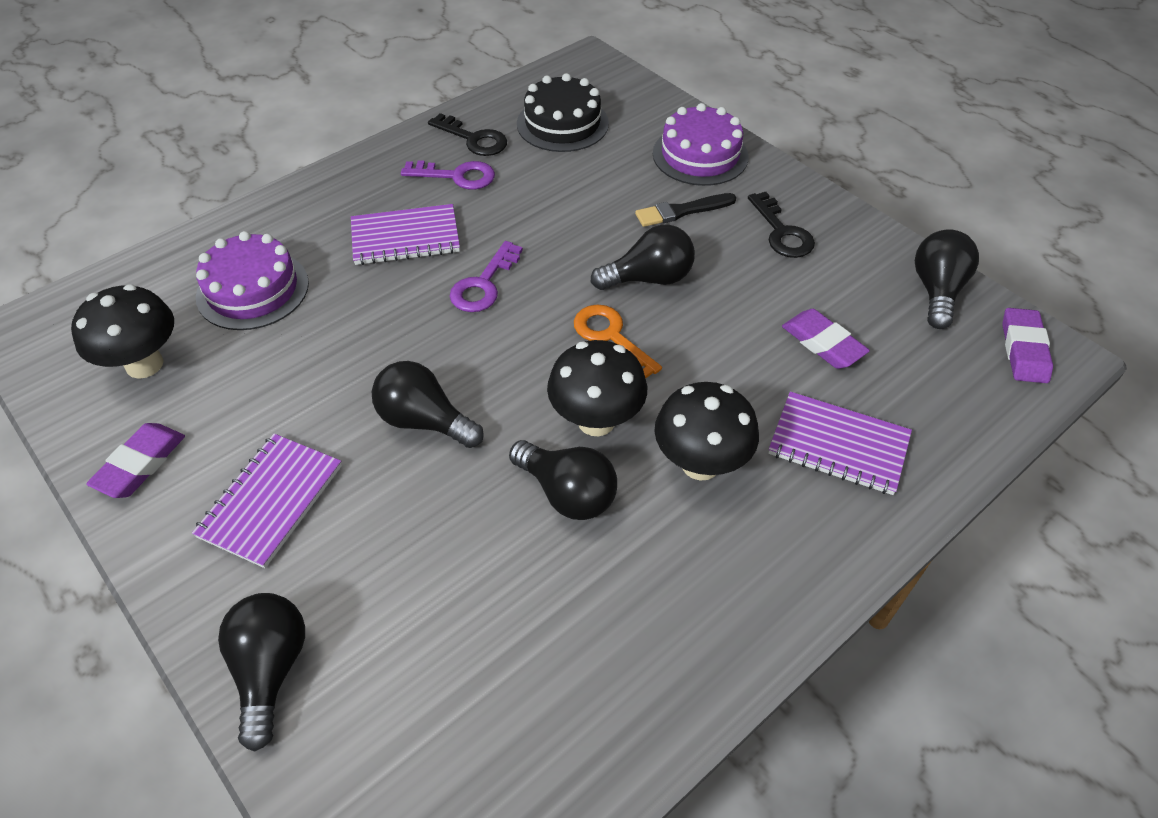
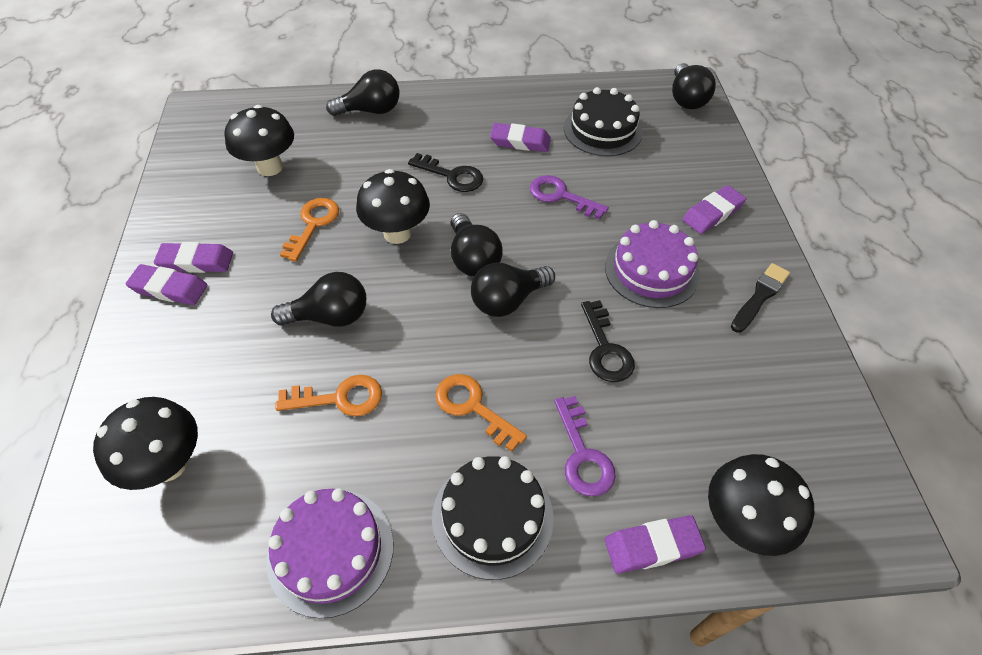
black cake: 1 -> 2
black mushroom: 3 -> 4
orange key: 1 -> 3
purple eraser: 3 -> 5
purple notebook: 3 -> 0

